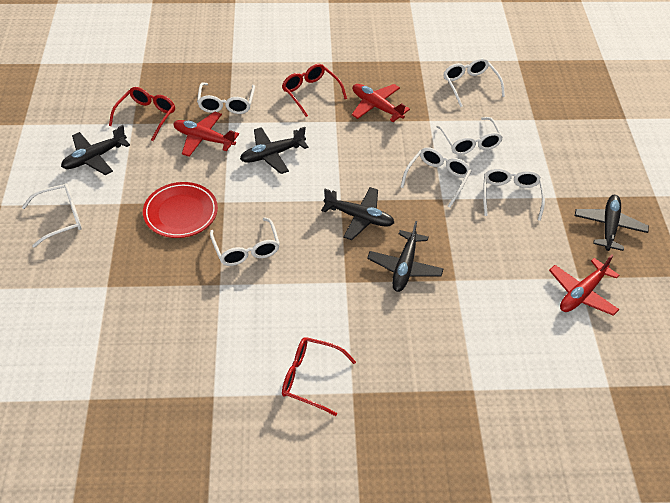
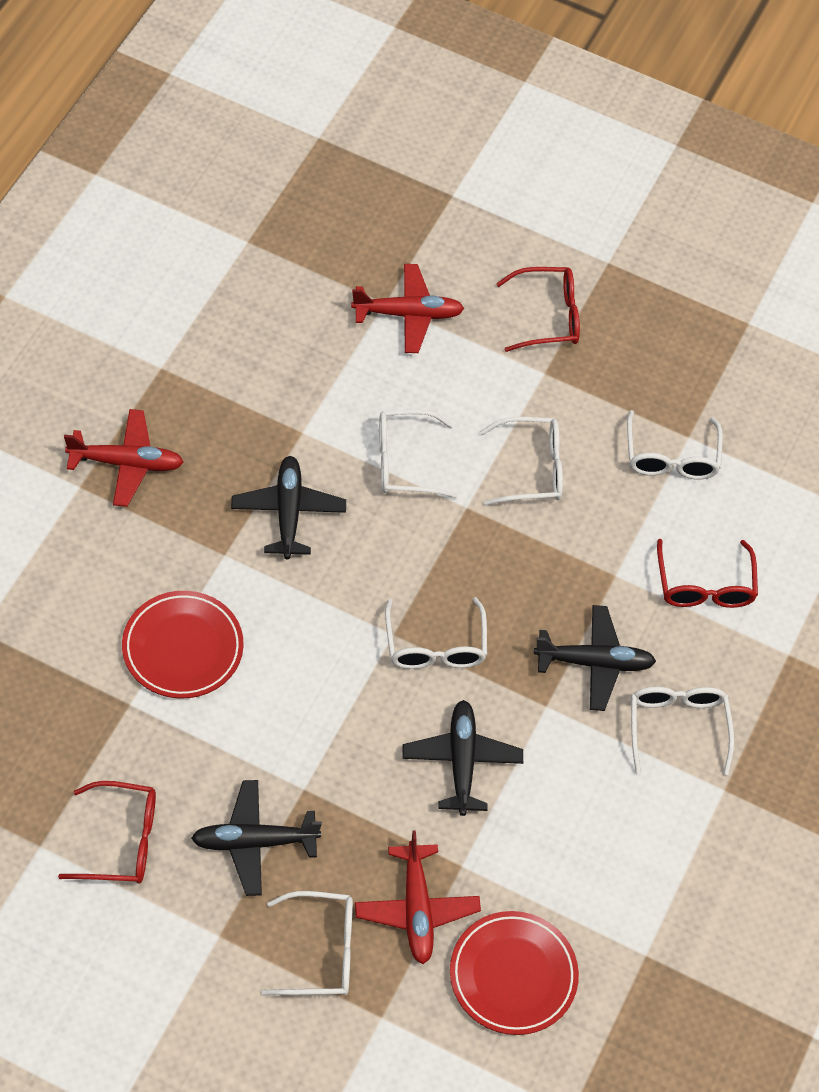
black plane: 5 -> 4
red plate: 1 -> 2
white glasses: 7 -> 6

